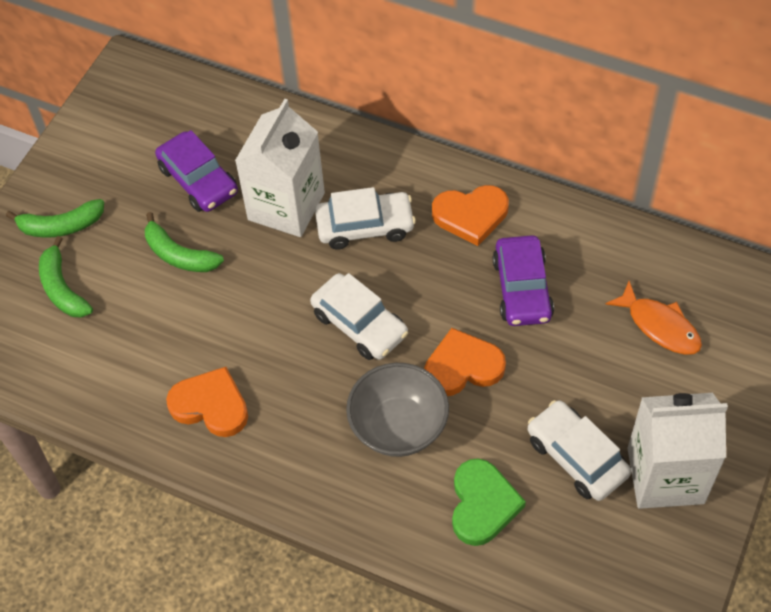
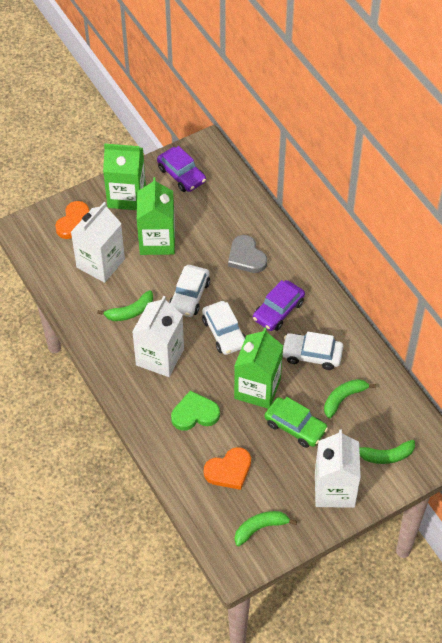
green banana: 3 -> 4
green car: 0 -> 1
green carton: 0 -> 3
grey bowl: 1 -> 0
grey heart: 0 -> 1
orange fish: 1 -> 0
orange heart: 3 -> 2
white carton: 2 -> 3

